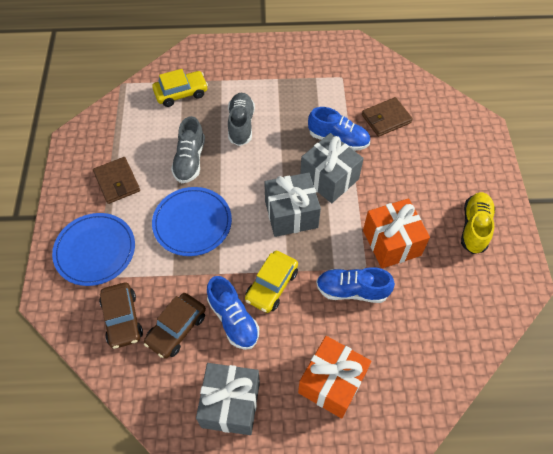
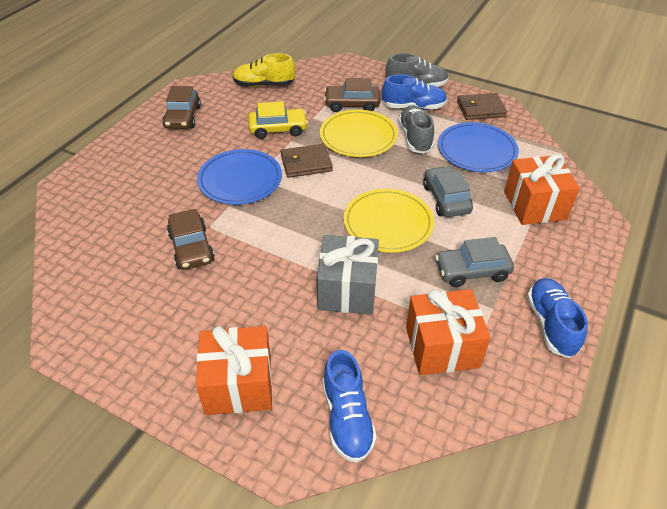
brown car: 2 -> 3
grey car: 0 -> 2
grey gift: 3 -> 1
orange gift: 2 -> 3
yellow car: 2 -> 1
yellow plate: 0 -> 2

